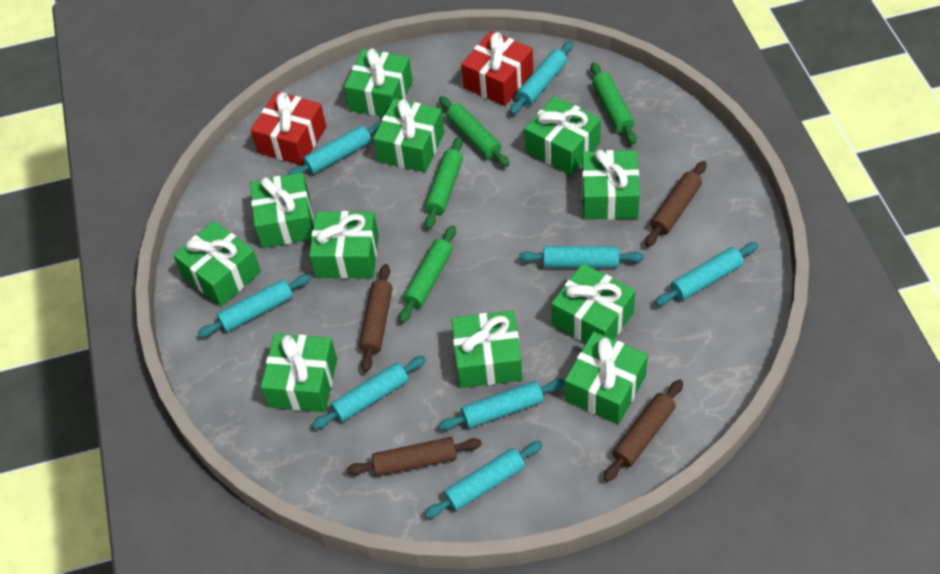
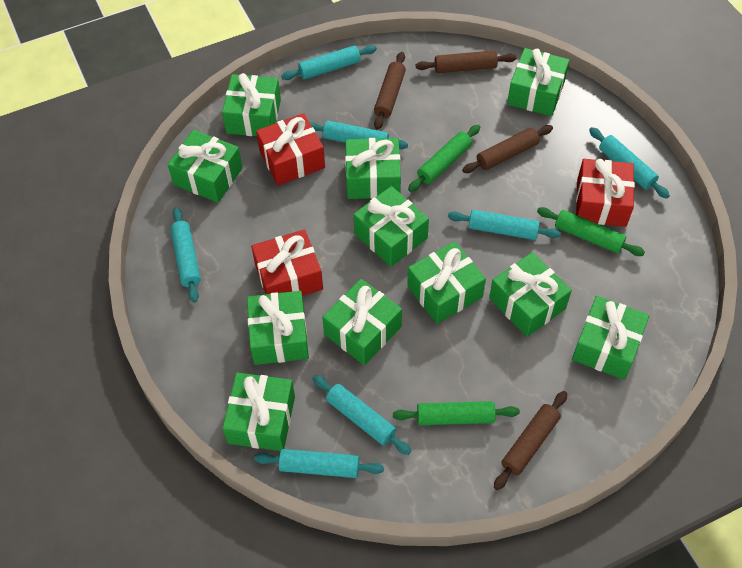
green rolling pin: 4 -> 3
red gift: 2 -> 3
turquoise rolling pin: 8 -> 7

